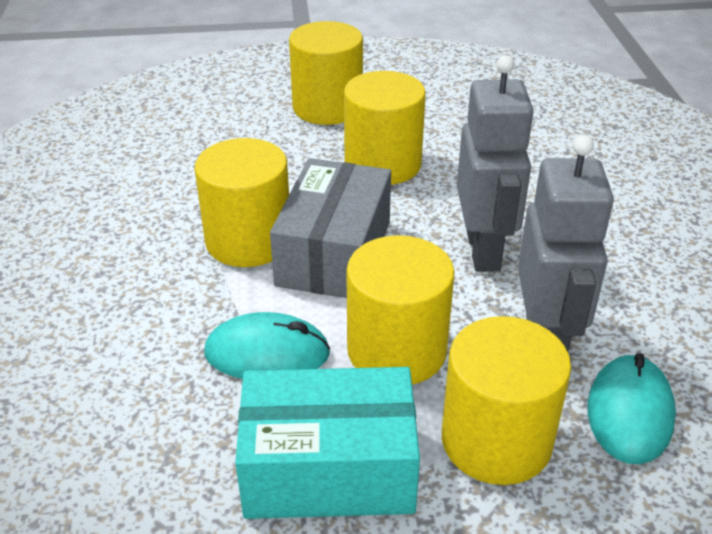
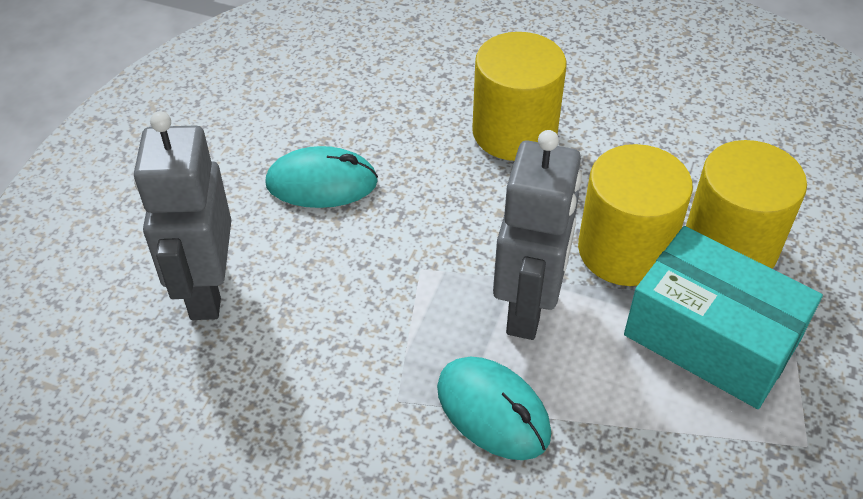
grey box: 1 -> 0
yellow cylinder: 5 -> 3

